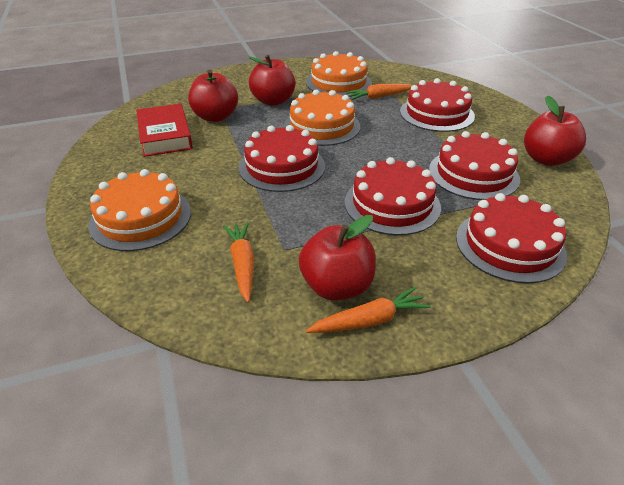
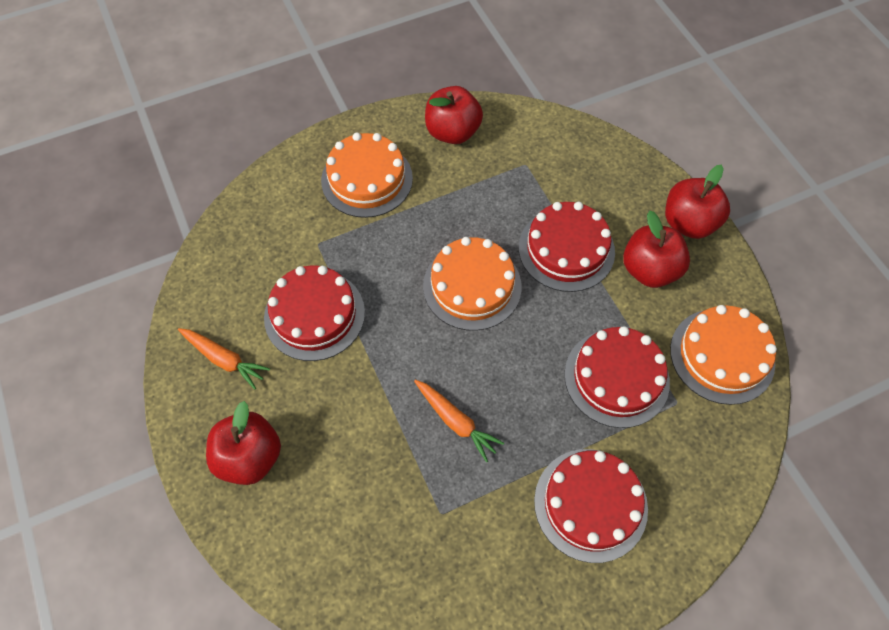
orange carrot: 3 -> 2
red book: 1 -> 0
red cake: 5 -> 4

